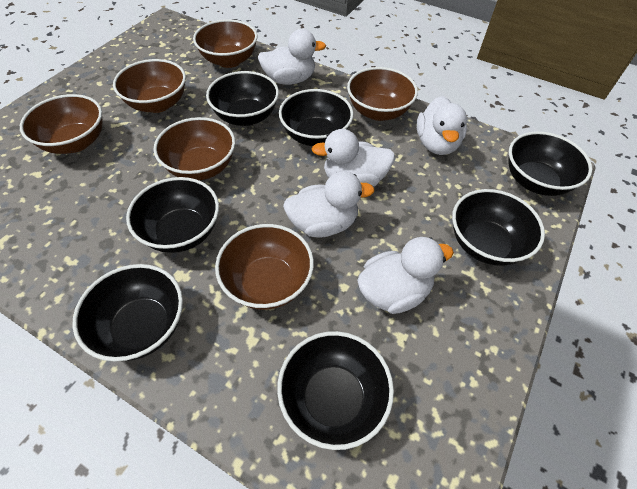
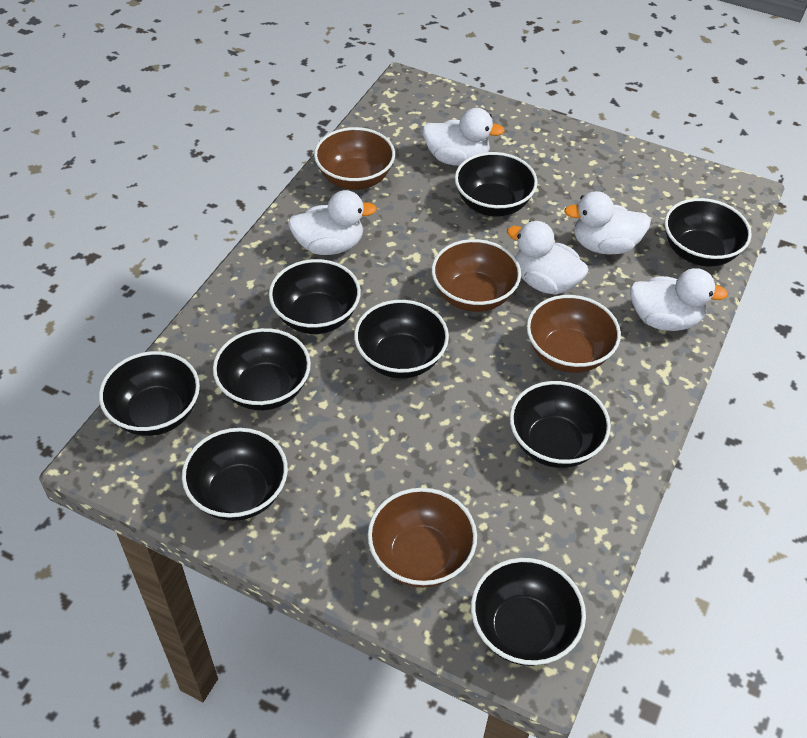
black bowl: 7 -> 9
brown bowl: 6 -> 4

